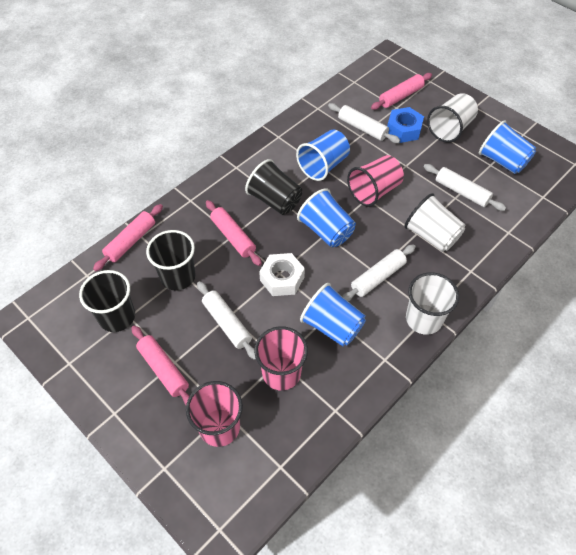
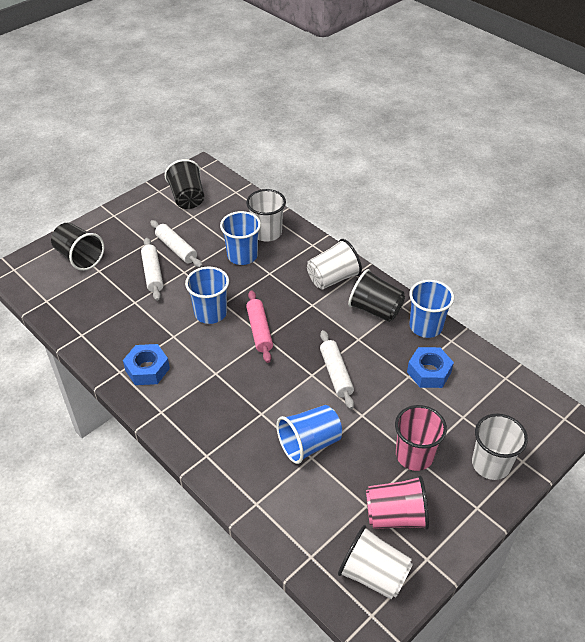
blue nut: 1 -> 2
pink cup: 3 -> 2
pink rolling pin: 4 -> 1
white cup: 3 -> 4
white nut: 1 -> 0
white rolling pin: 4 -> 3

